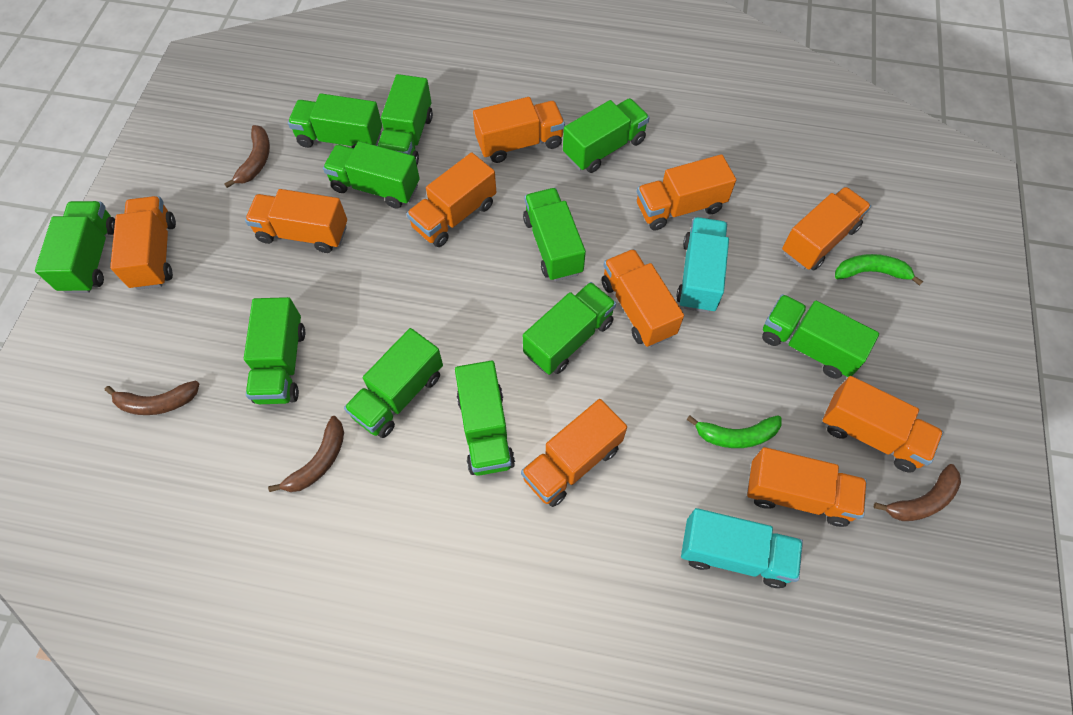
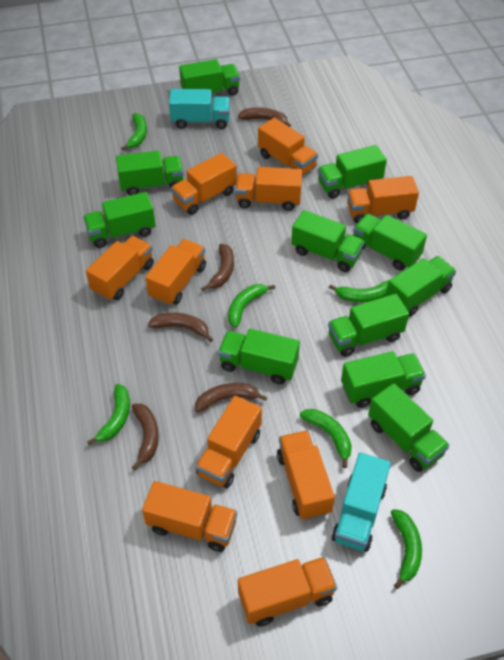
brown banana: 4 -> 5
green banana: 2 -> 6

